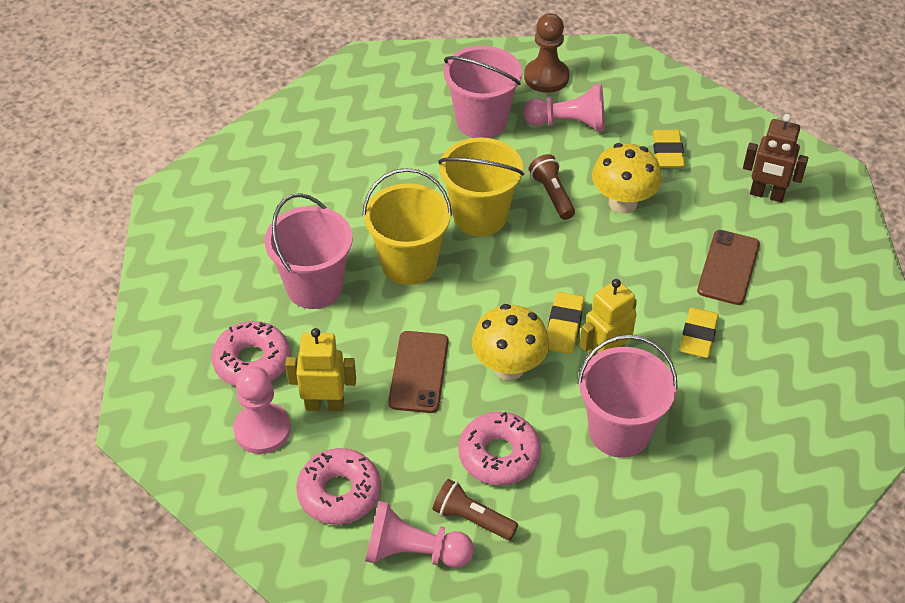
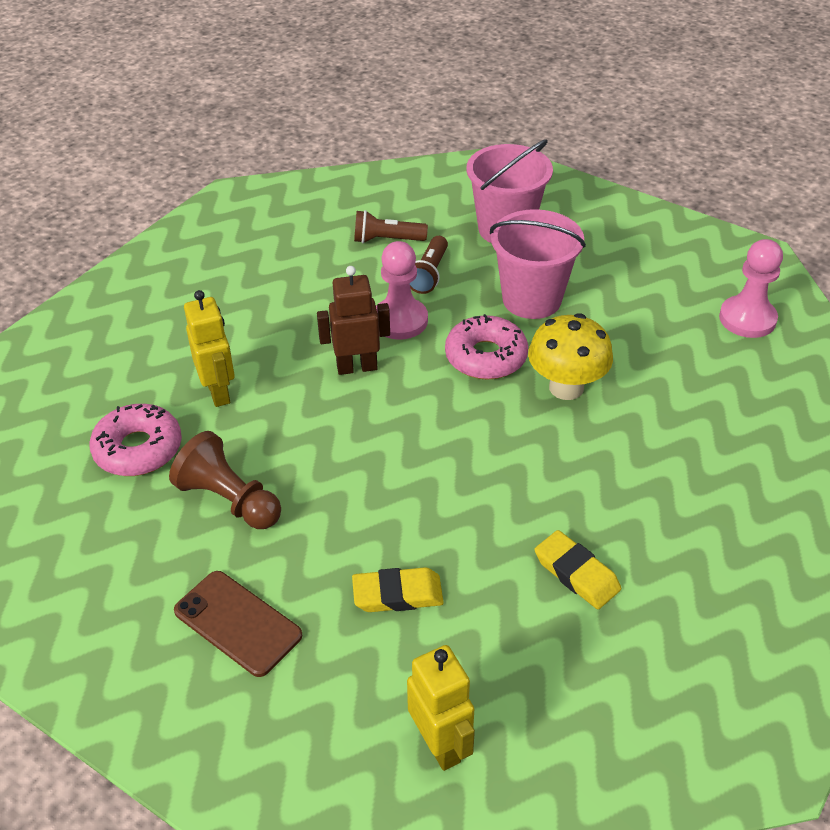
brown phone: 2 -> 1
pink bucket: 3 -> 2
pink donut: 3 -> 2
pink pawn: 3 -> 2
yellow bucket: 2 -> 0
yellow eraser: 3 -> 2
yellow mushroom: 2 -> 1

